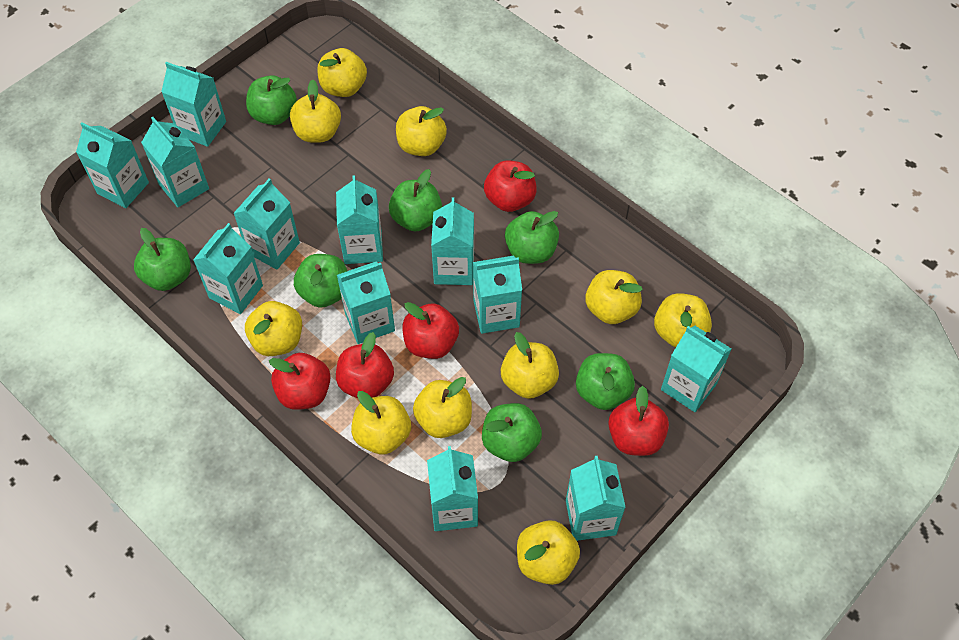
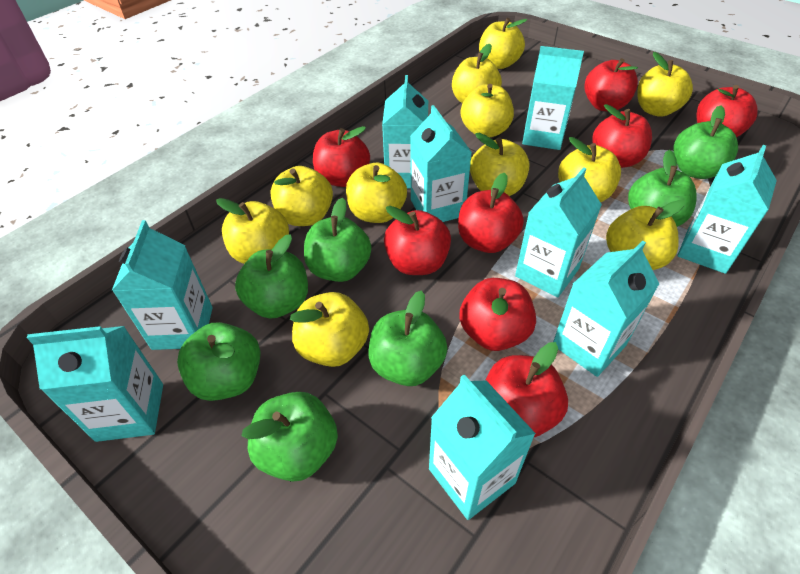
red apple: 5 -> 8
turquoise carton: 12 -> 9
yellow apple: 10 -> 11

